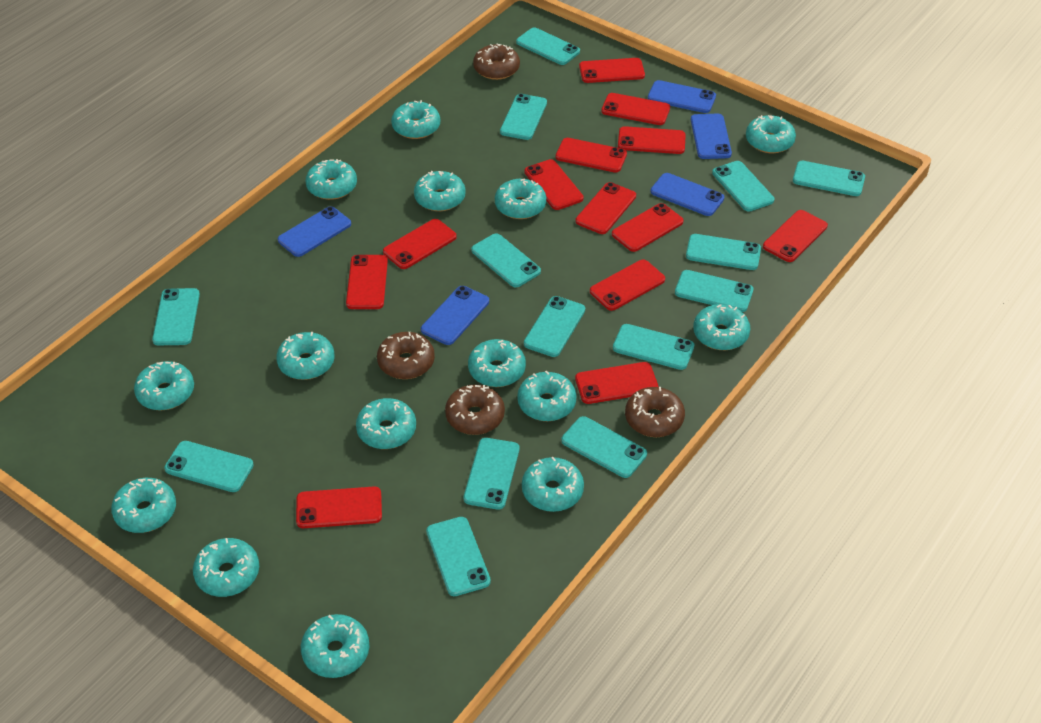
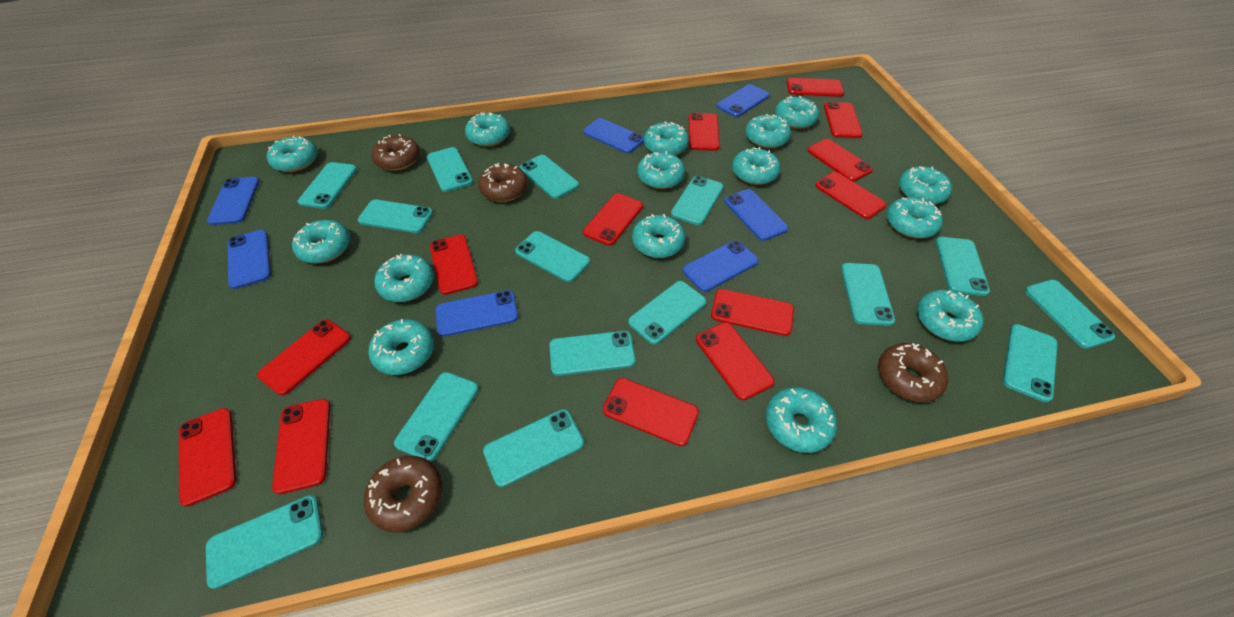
blue phone: 5 -> 7
turquoise phone: 14 -> 15

